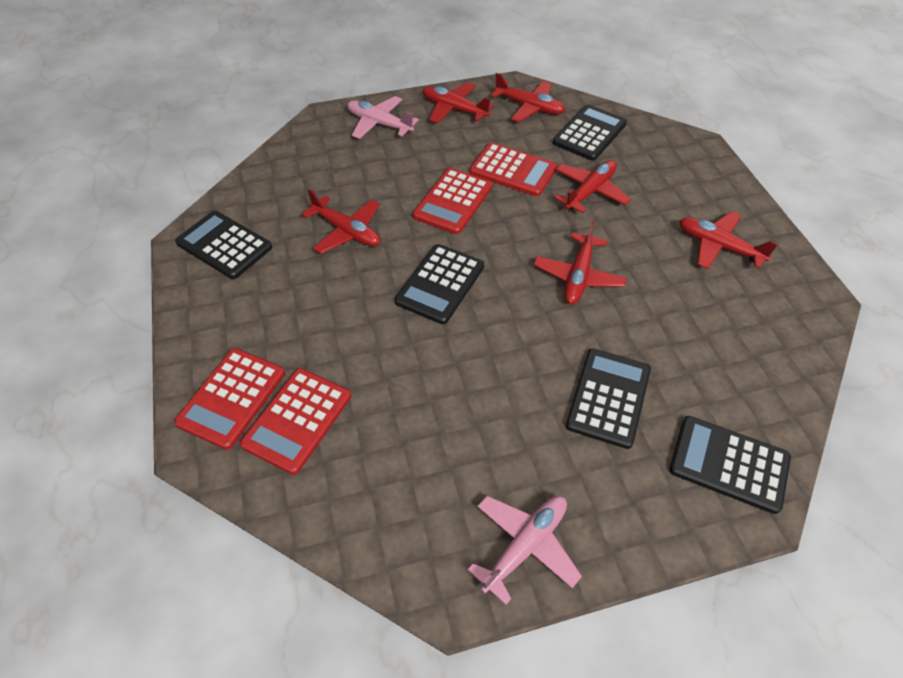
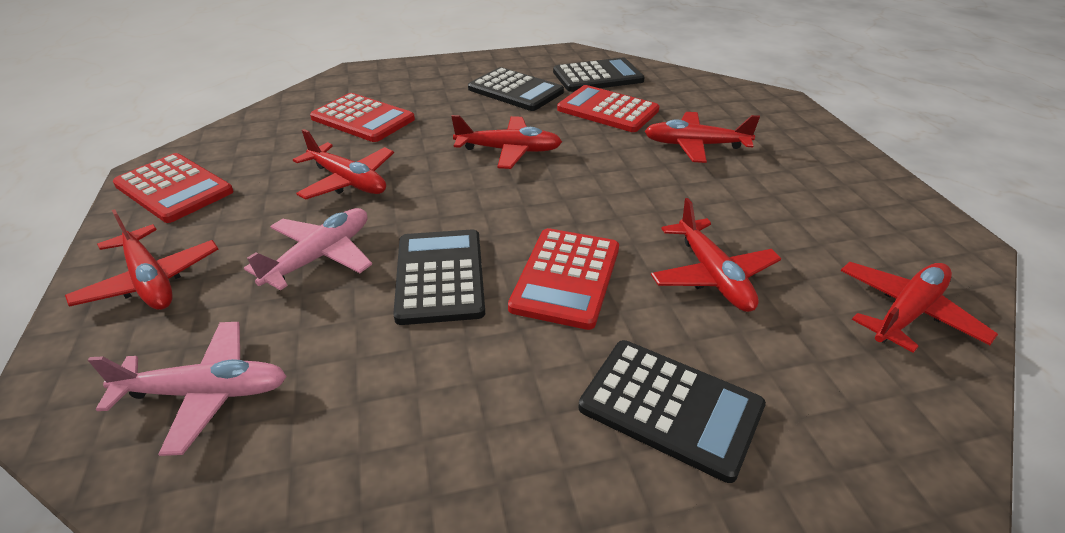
black calculator: 5 -> 4

